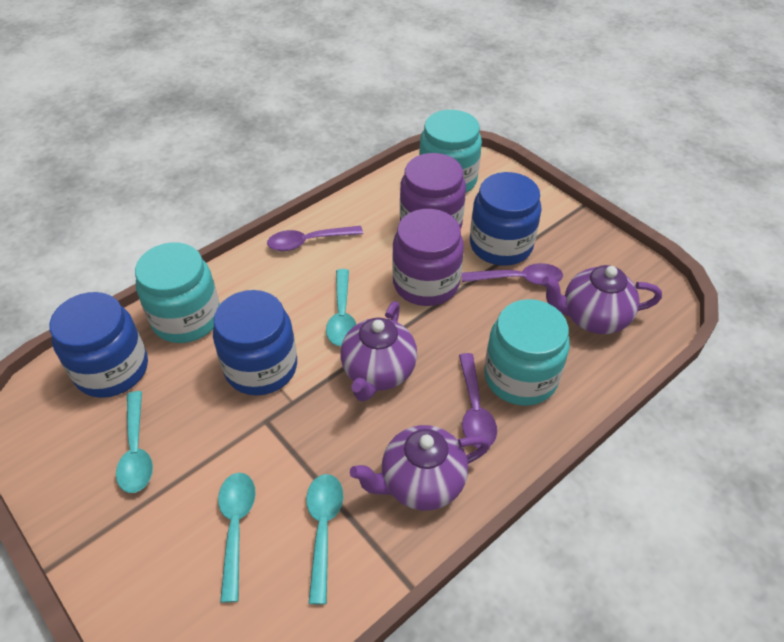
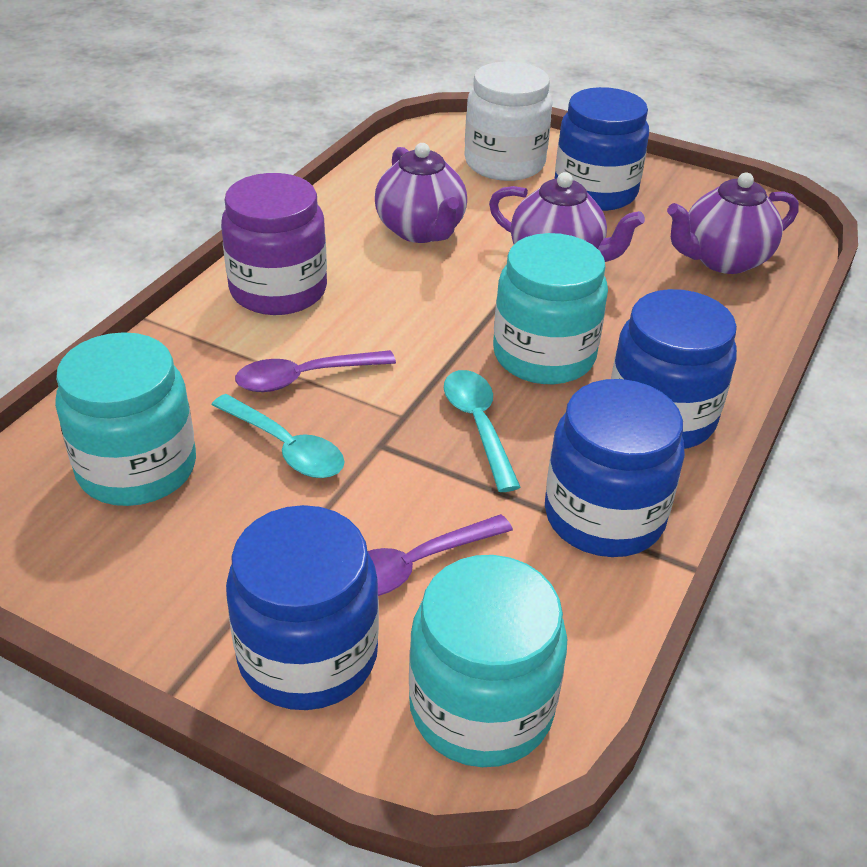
blue jar: 3 -> 4
purple jar: 2 -> 1
purple spoon: 3 -> 2
turquoise spoon: 4 -> 2
white jar: 0 -> 1

